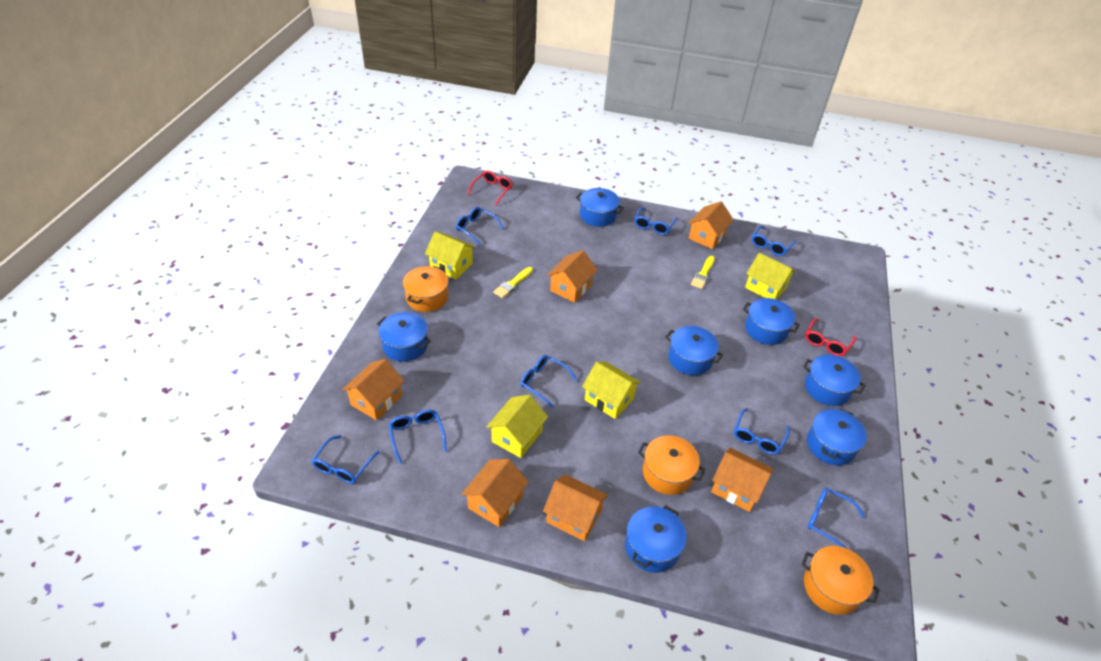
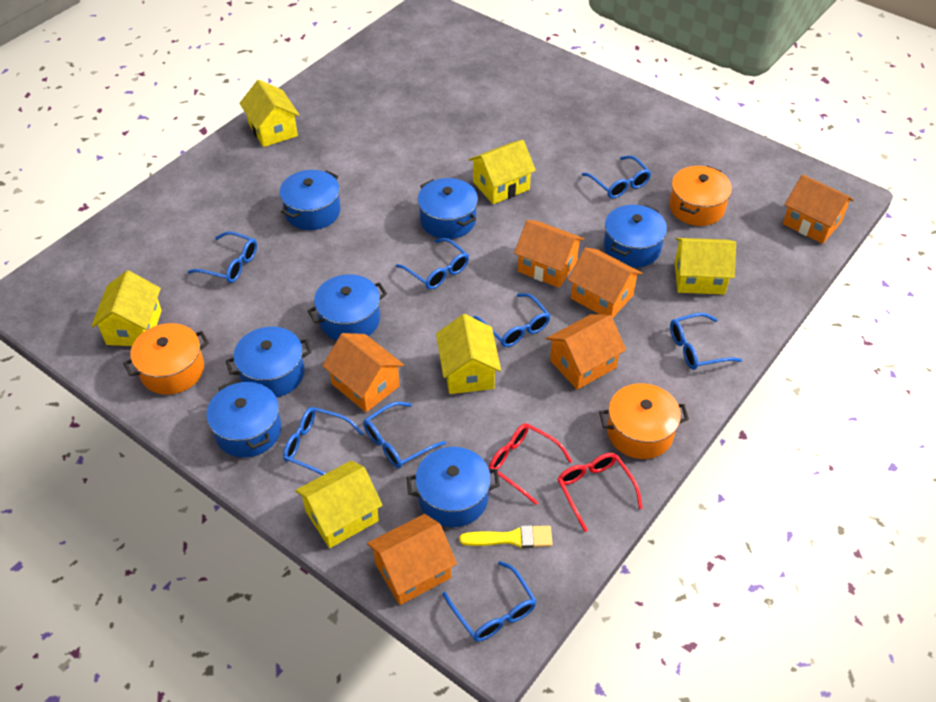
yellow brush: 2 -> 1
yellow house: 4 -> 6

